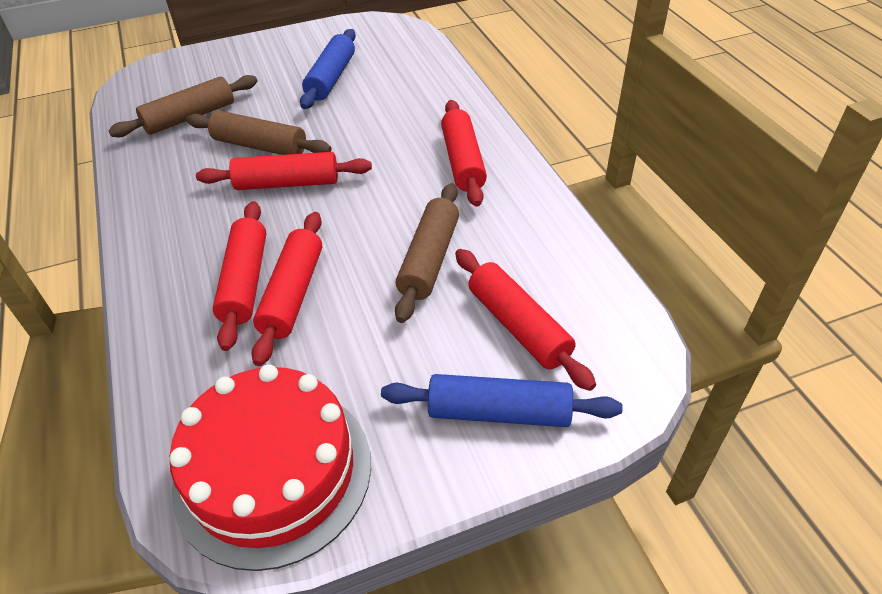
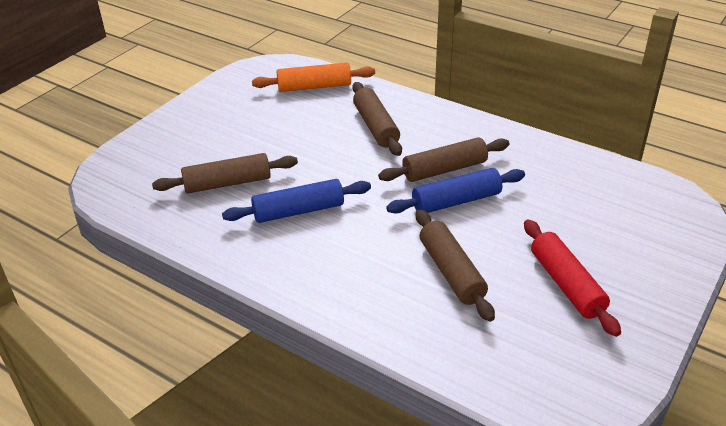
brown rolling pin: 3 -> 4
orange rolling pin: 0 -> 1
red cake: 1 -> 0
red rolling pin: 5 -> 1

